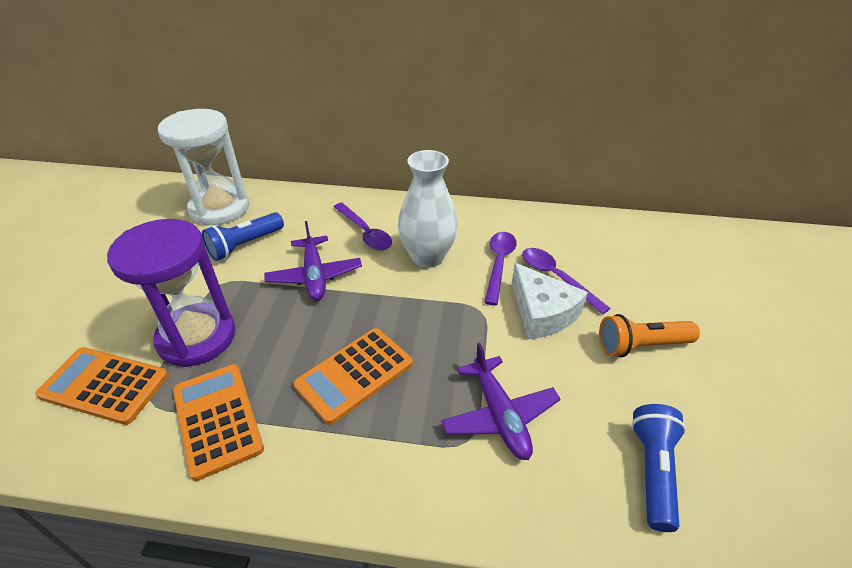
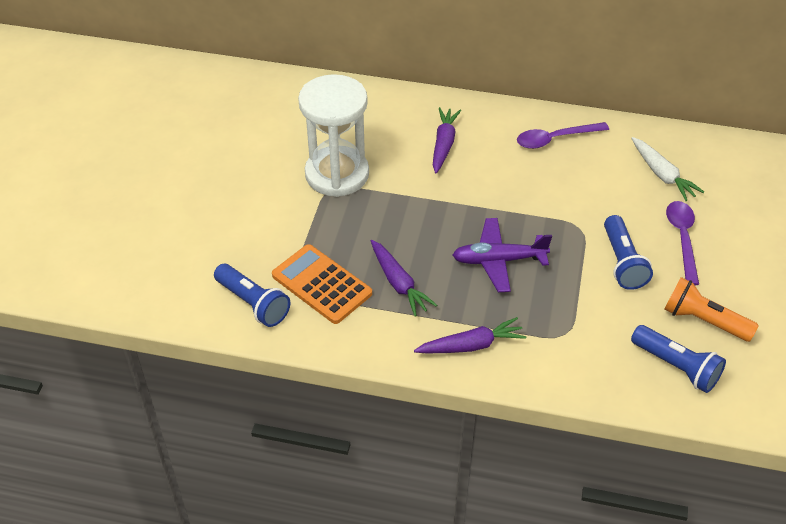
blue flashlight: 2 -> 3
orange calculator: 3 -> 1
purple carrot: 0 -> 3
purple hourglass: 1 -> 0
purple plane: 2 -> 1
purple spoon: 3 -> 2
white carrot: 0 -> 1
white cheese: 1 -> 0
white vase: 1 -> 0

